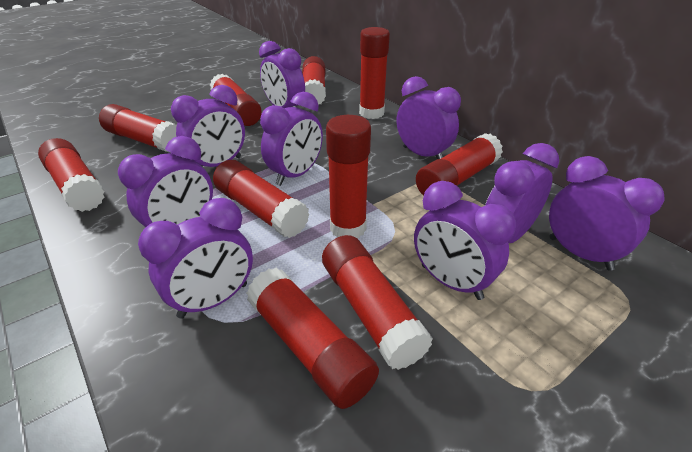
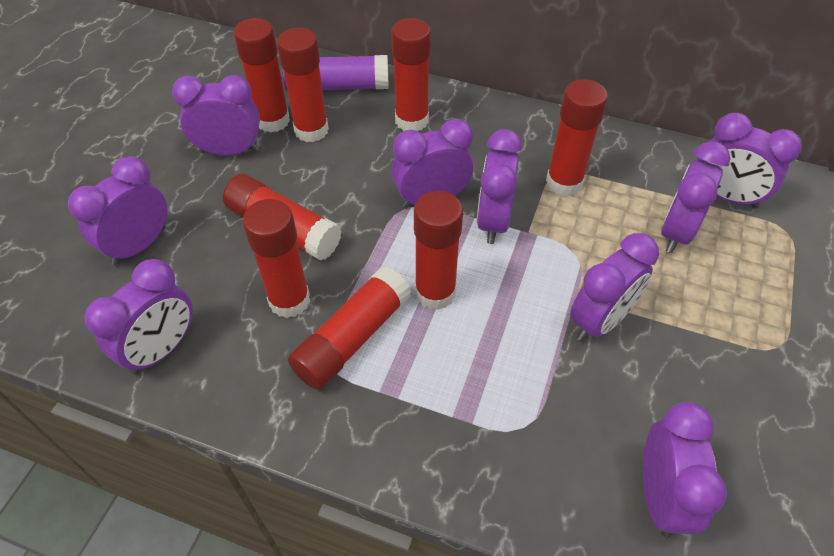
purple glue stick: 0 -> 1
red glue stick: 10 -> 8

